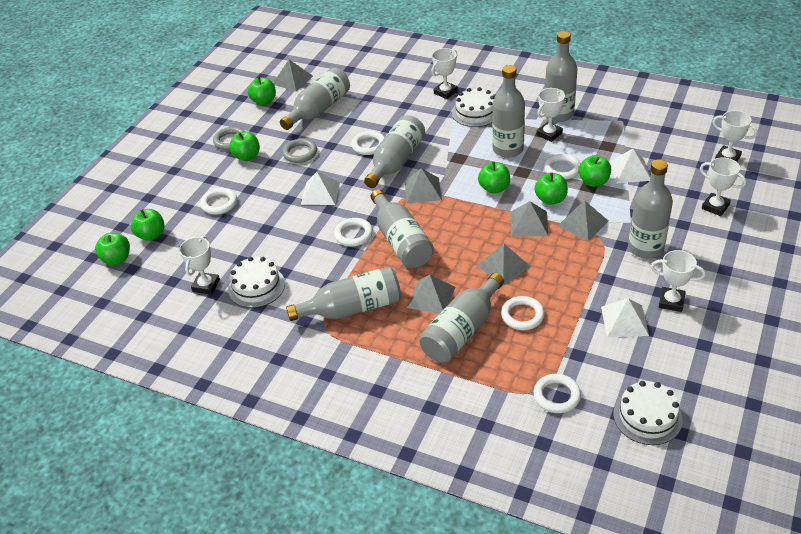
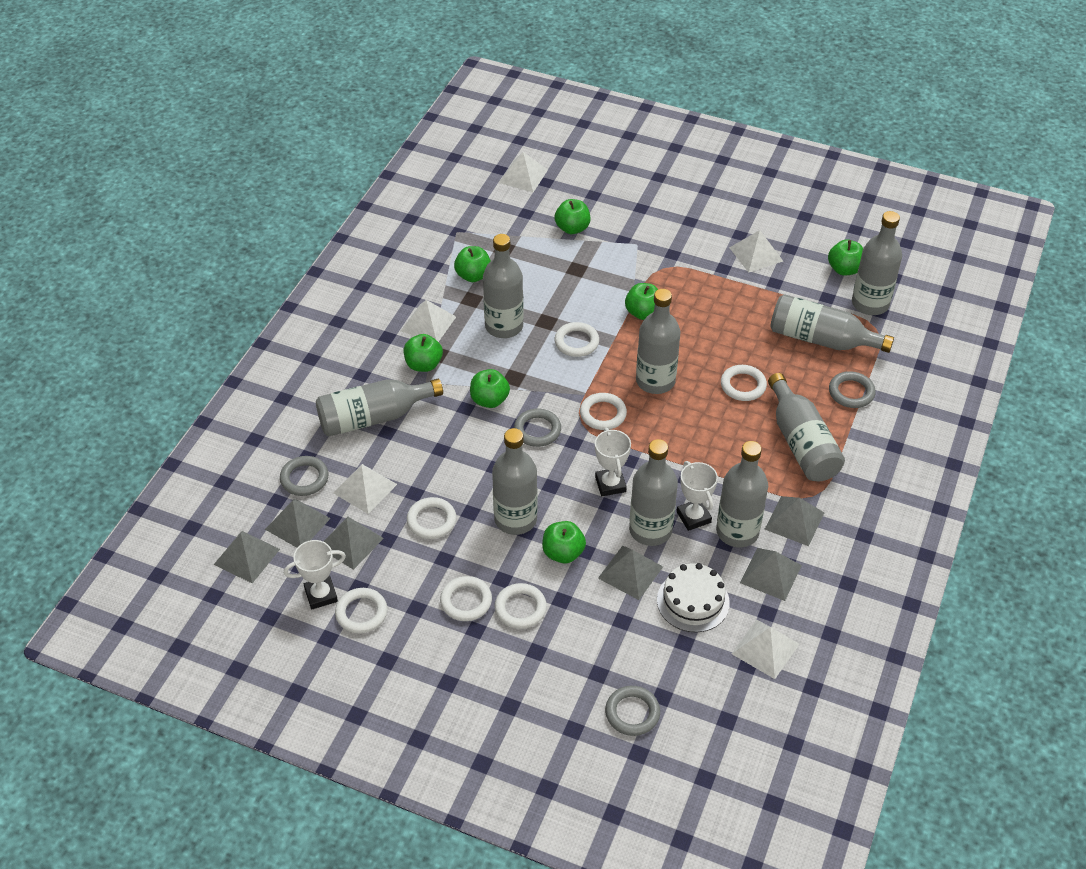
grey bottle: 8 -> 9
grey ring: 2 -> 4
white cake: 3 -> 1
white pyramid: 3 -> 5
white ring: 6 -> 7
white trophy: 6 -> 3

